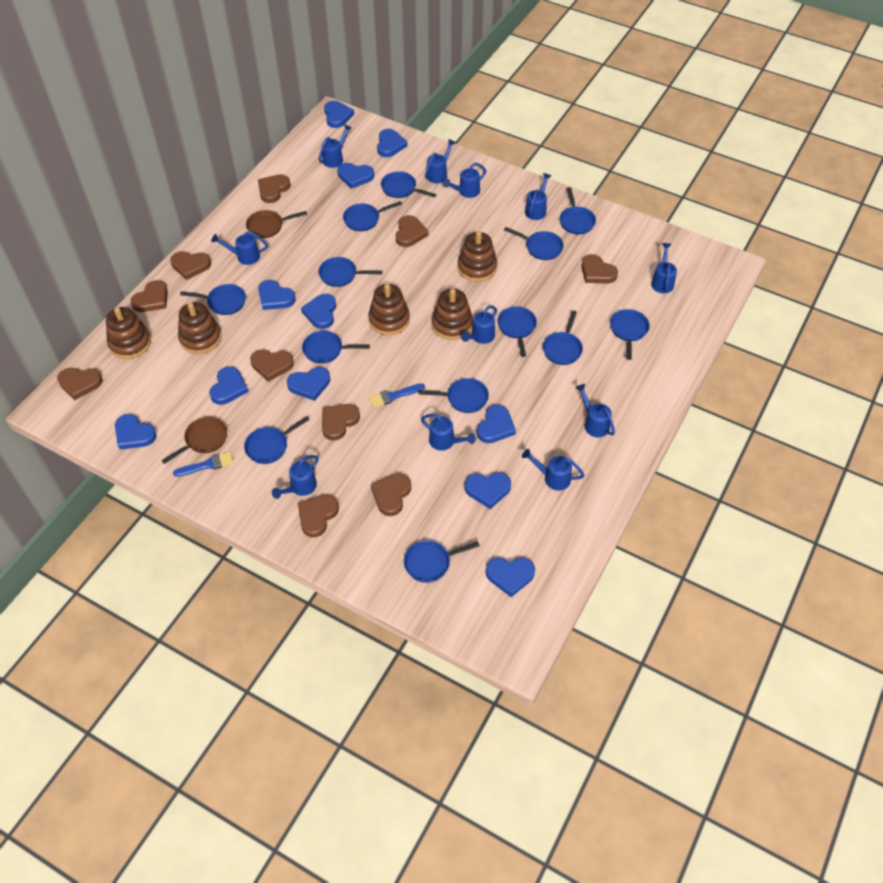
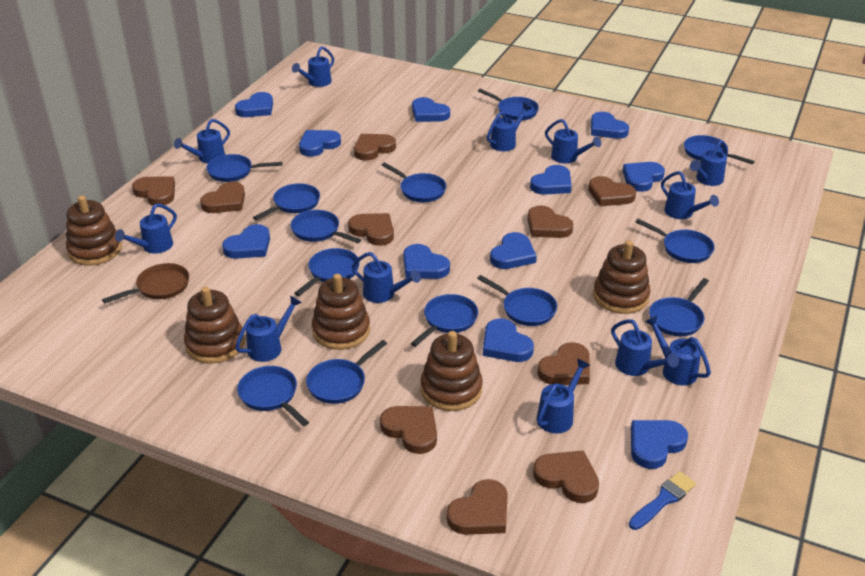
blue brush: 2 -> 1
blue watering can: 11 -> 12
brown pan: 2 -> 1

